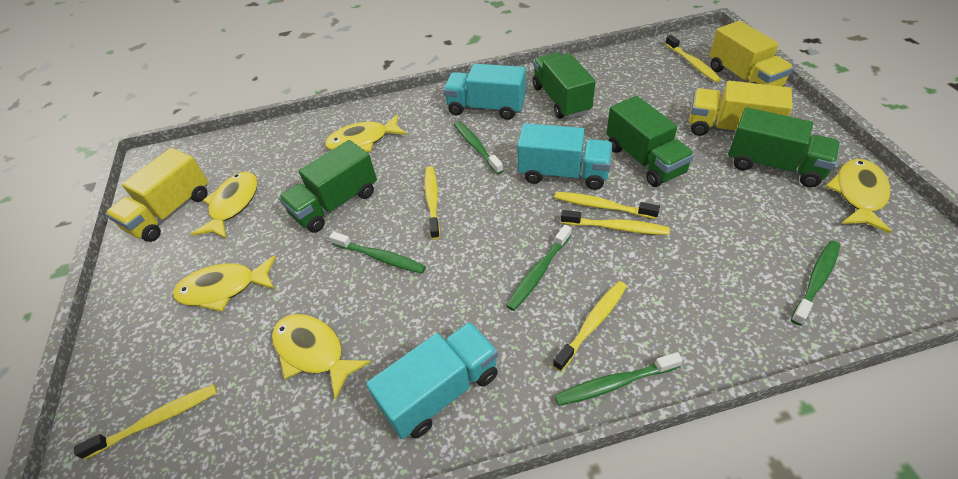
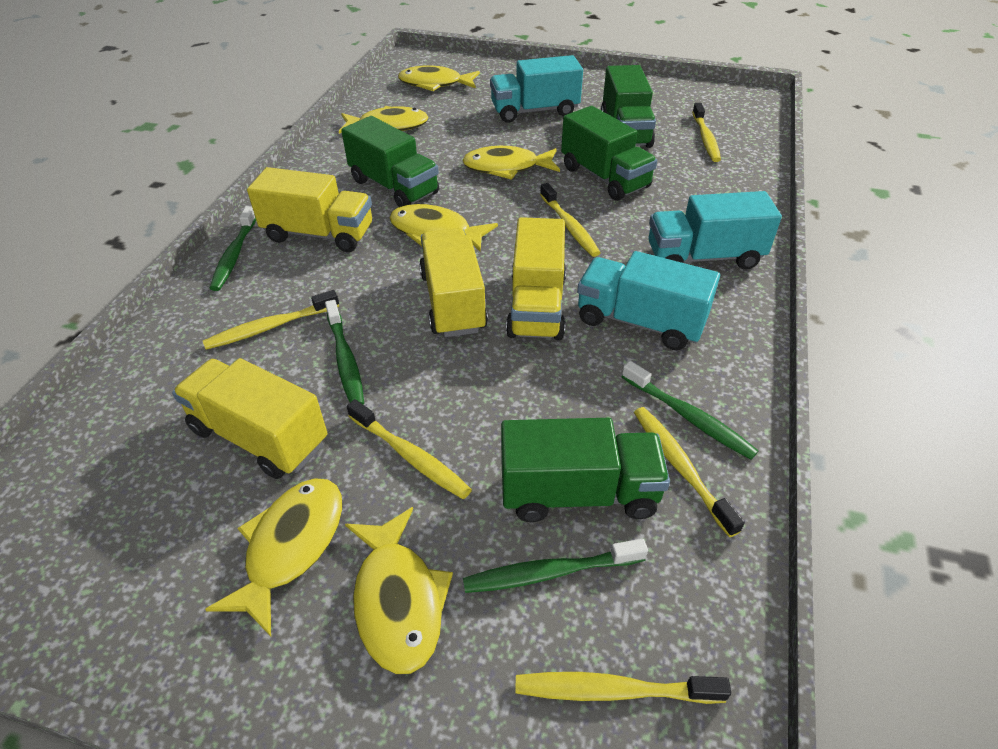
green toothbrush: 5 -> 4
yellow fish: 5 -> 6
yellow truck: 3 -> 4

